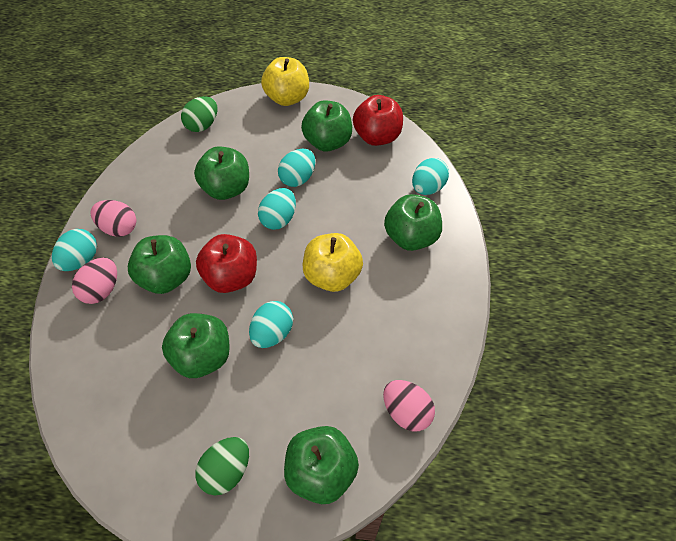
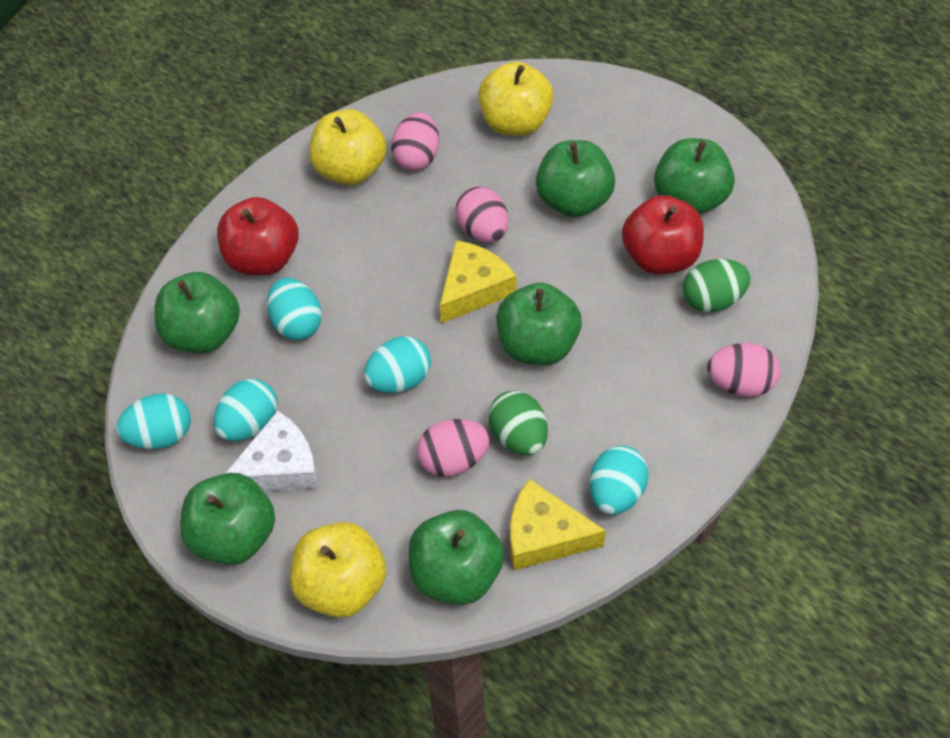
pink egg: 3 -> 4
white cheese: 0 -> 1
yellow apple: 2 -> 3
yellow cheese: 0 -> 2

